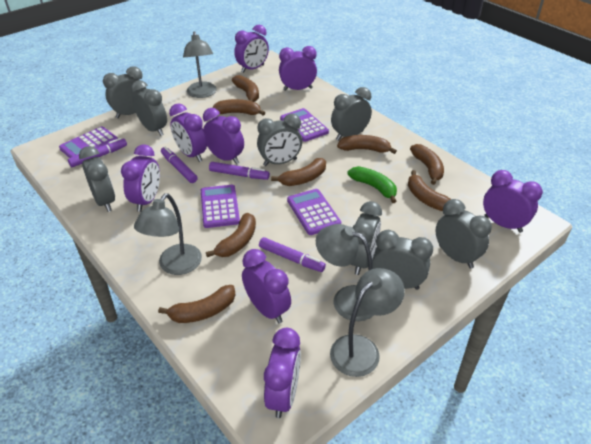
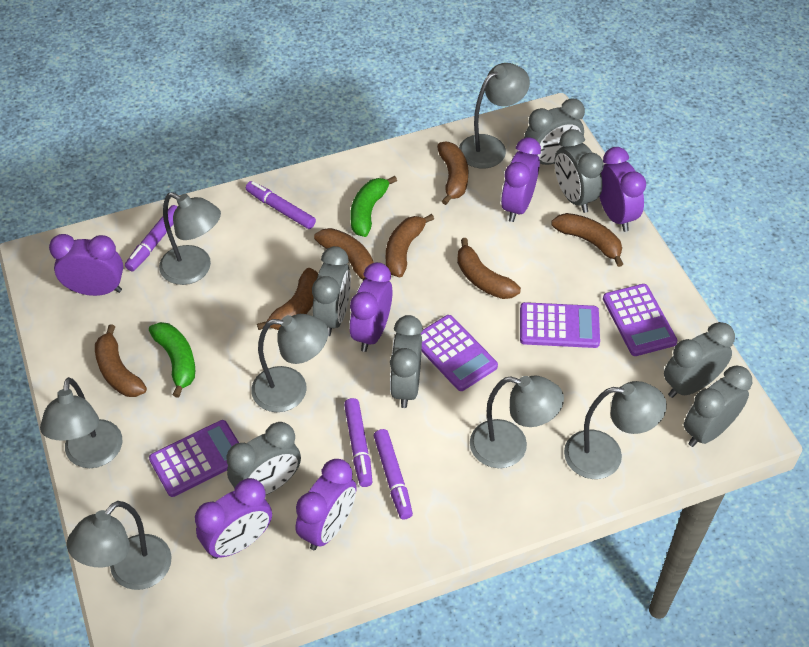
brown banana: 8 -> 7
green banana: 1 -> 2
grey clock: 8 -> 7
grey lamp: 4 -> 7
purple clock: 8 -> 6

